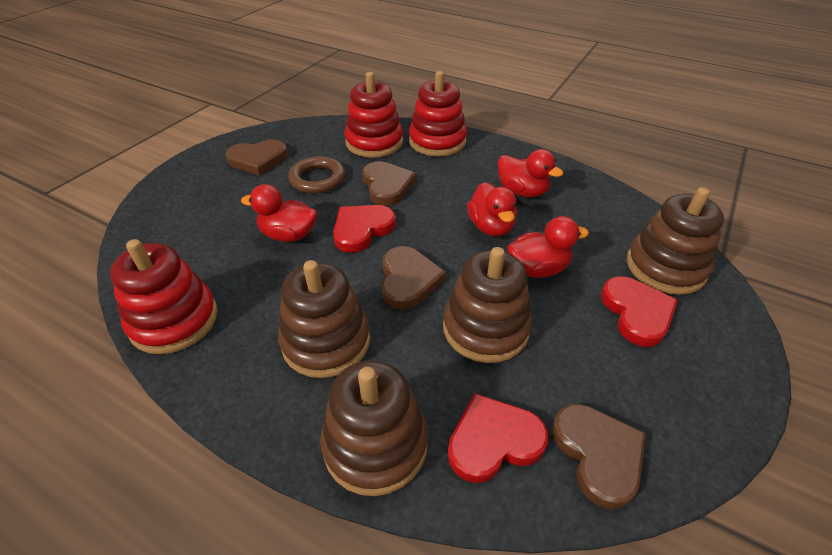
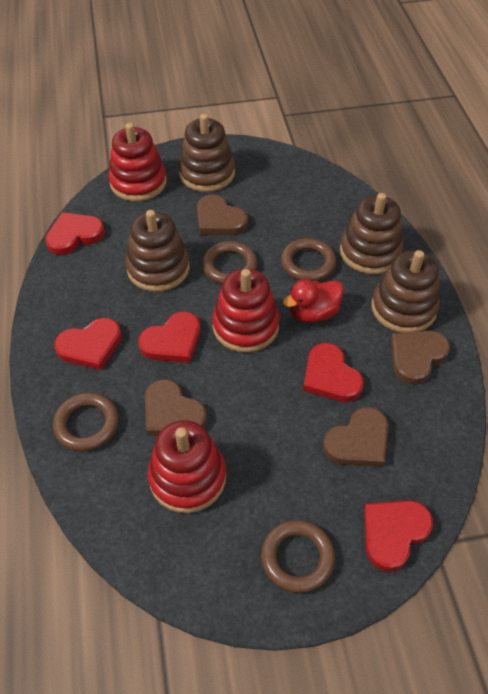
brown ring: 1 -> 4
red duck: 4 -> 1
red heart: 3 -> 5

